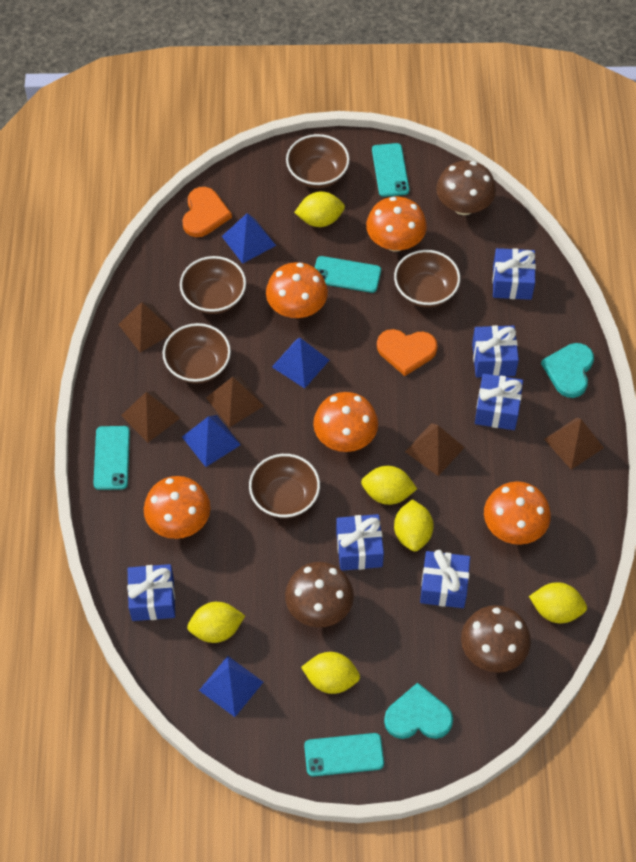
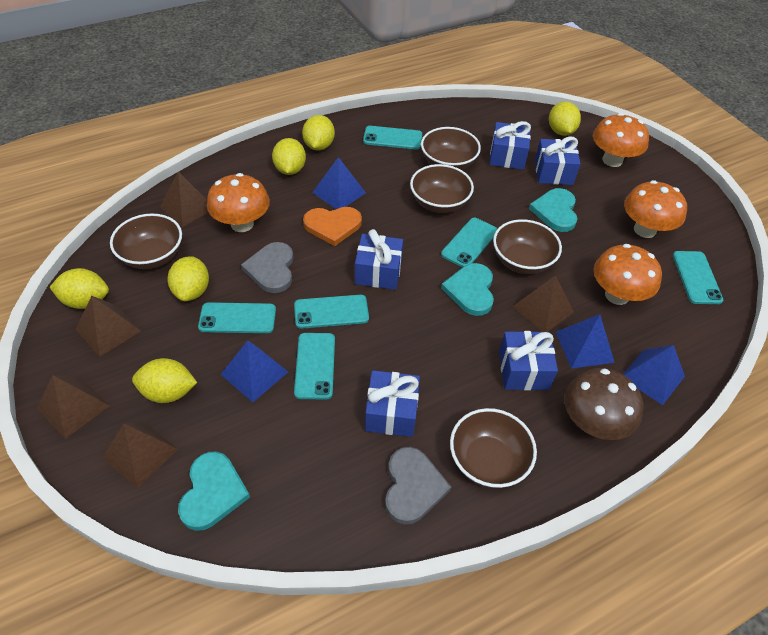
blue gift: 6 -> 5
brown mushroom: 3 -> 1
grey heart: 0 -> 2
orange heart: 2 -> 1
orange mushroom: 5 -> 4
turquoise heart: 2 -> 3
turquoise phone: 4 -> 6

